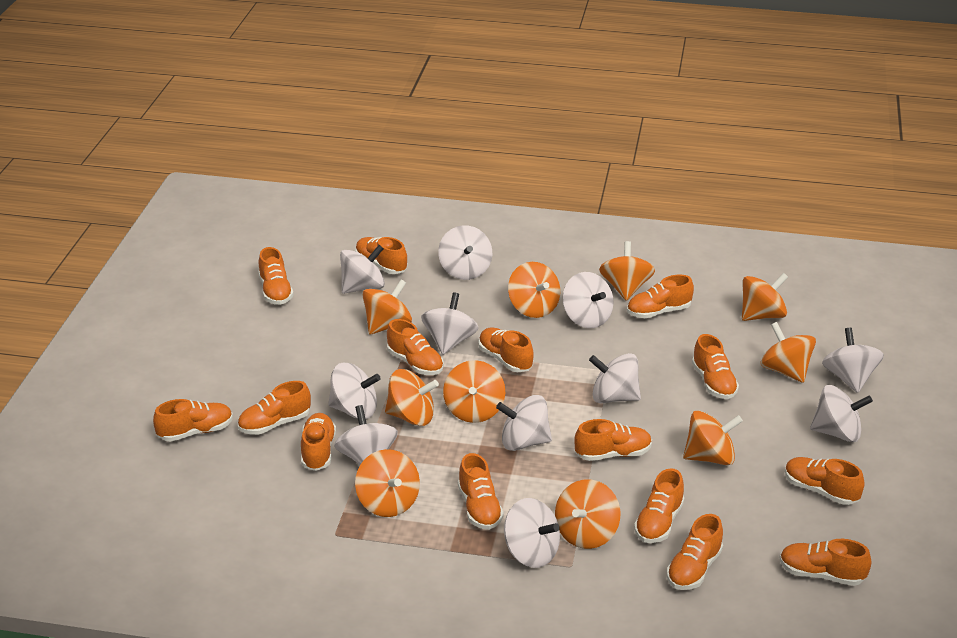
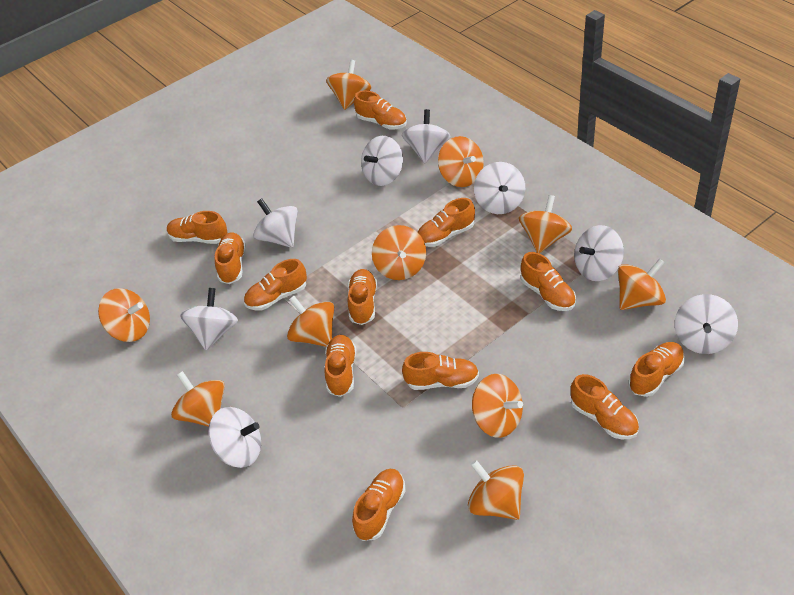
orange shoe: 15 -> 12
white spinning top: 11 -> 8

